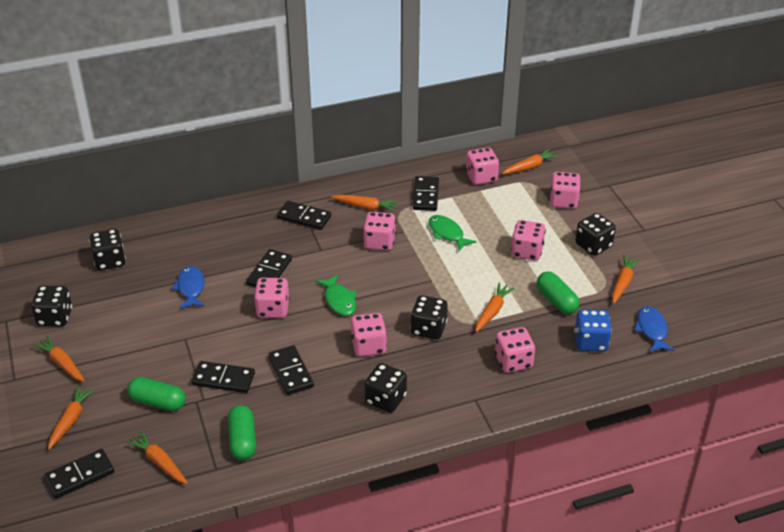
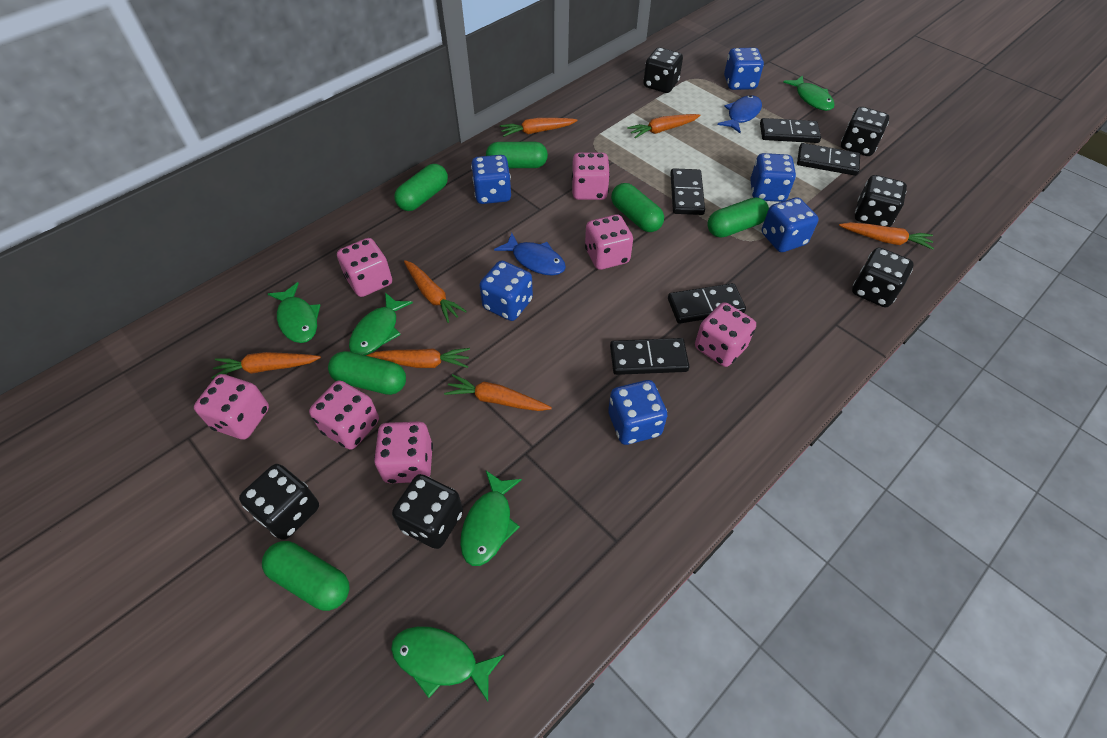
black dice: 5 -> 6
black domino: 6 -> 5
blue dice: 1 -> 6
green capsule: 3 -> 6
green fish: 2 -> 5

